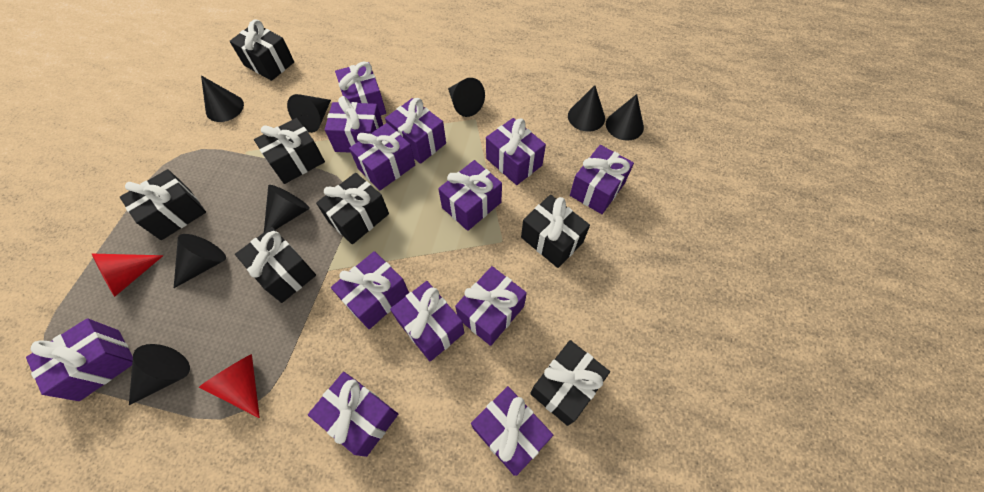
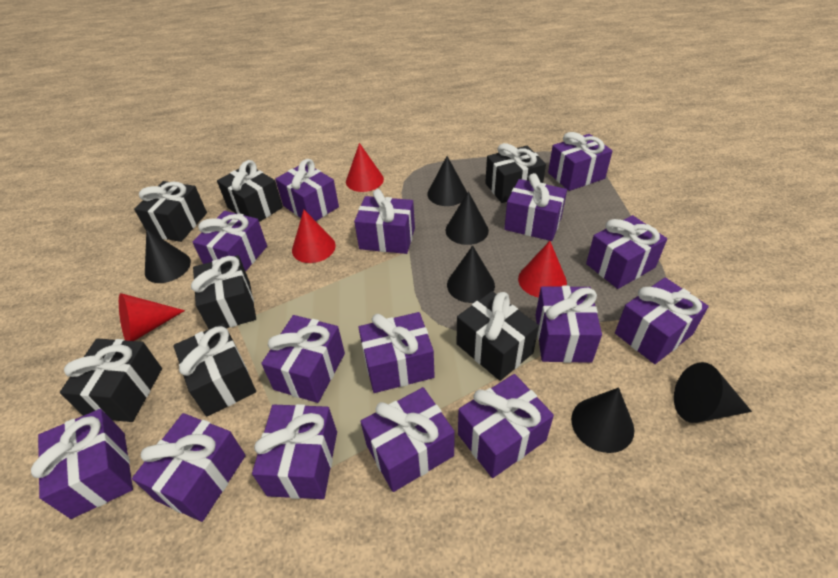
black cone: 8 -> 6
purple gift: 13 -> 15
red cone: 2 -> 4

